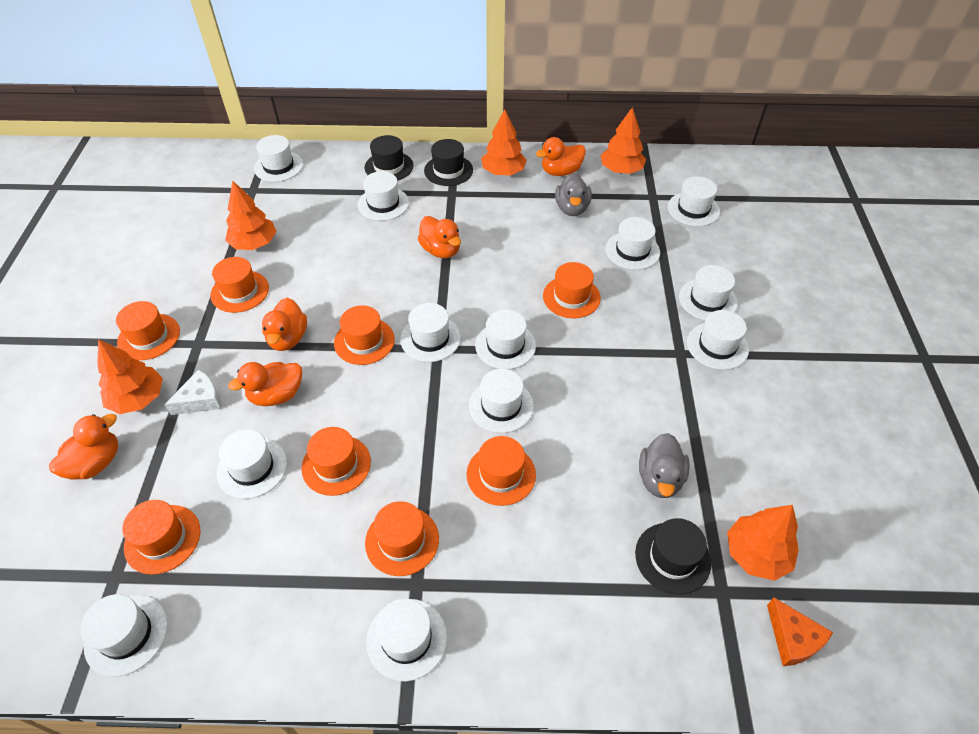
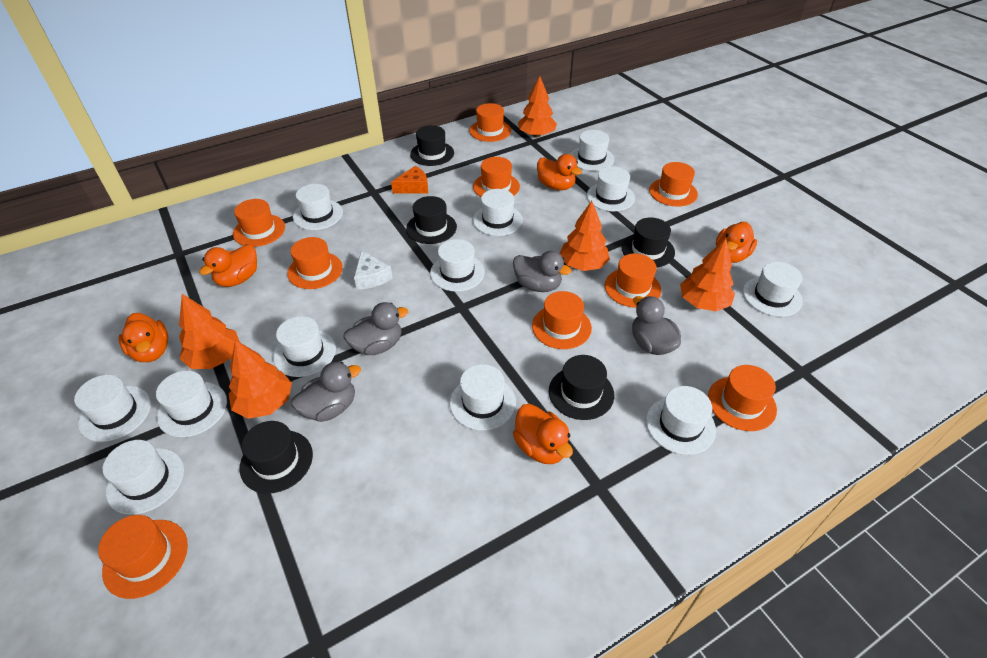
black hat: 3 -> 5
grey duck: 2 -> 4
orange hat: 8 -> 9

